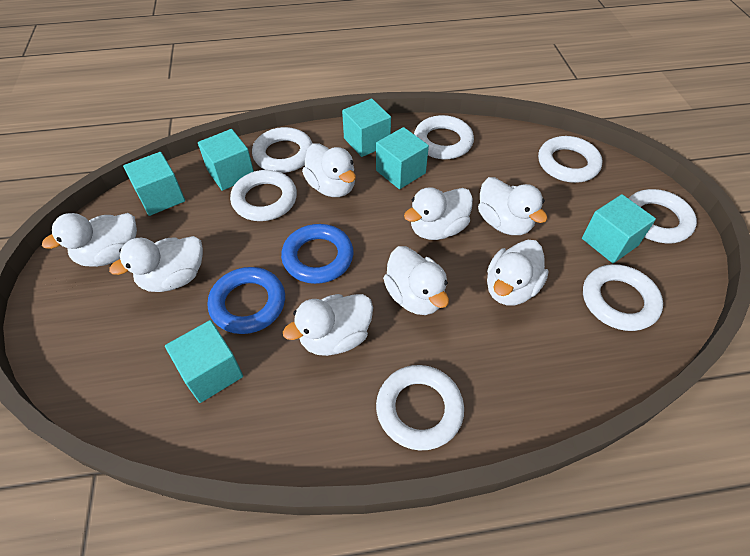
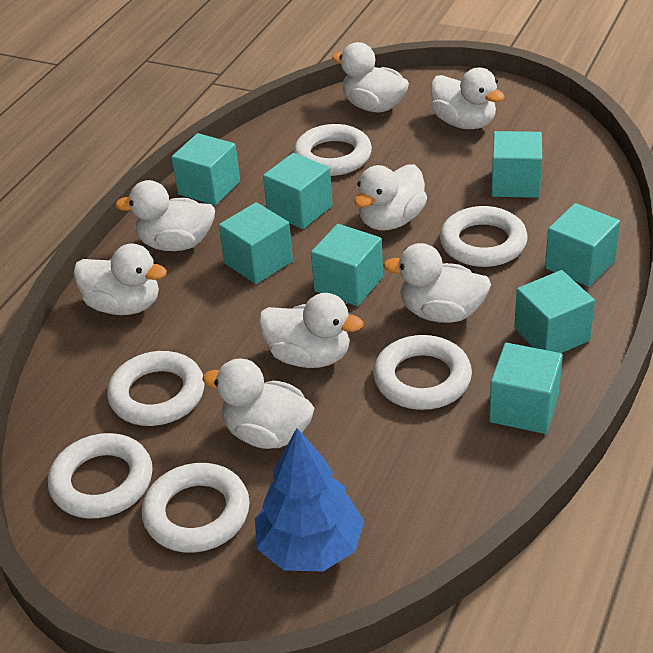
blue ring: 2 -> 0
blue tree: 0 -> 1
turquoise cube: 6 -> 8
white ring: 7 -> 6

